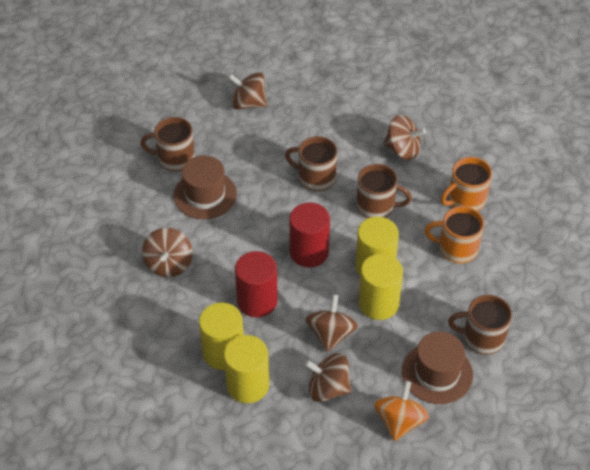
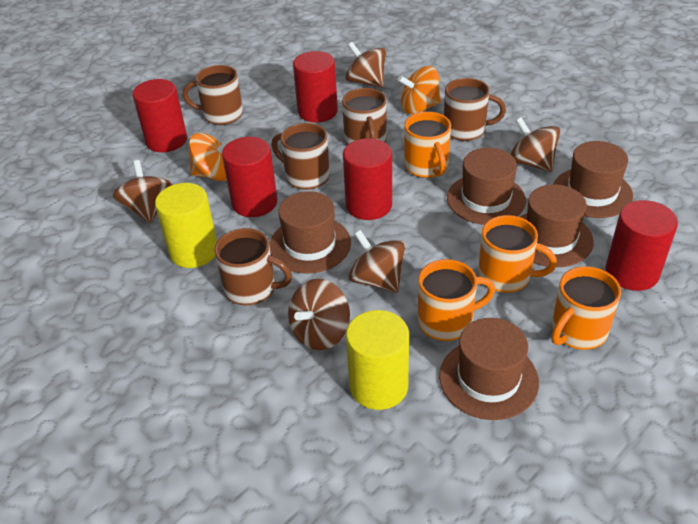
brown hat: 2 -> 5
brown mug: 4 -> 5
orange mug: 2 -> 4
orange spinning top: 1 -> 2
red cylinder: 2 -> 5
yellow cylinder: 4 -> 2

